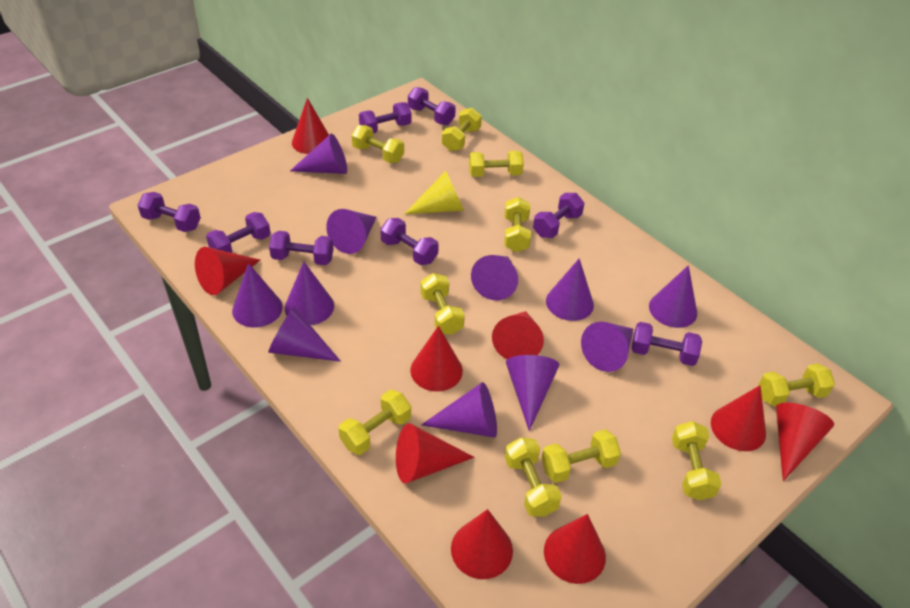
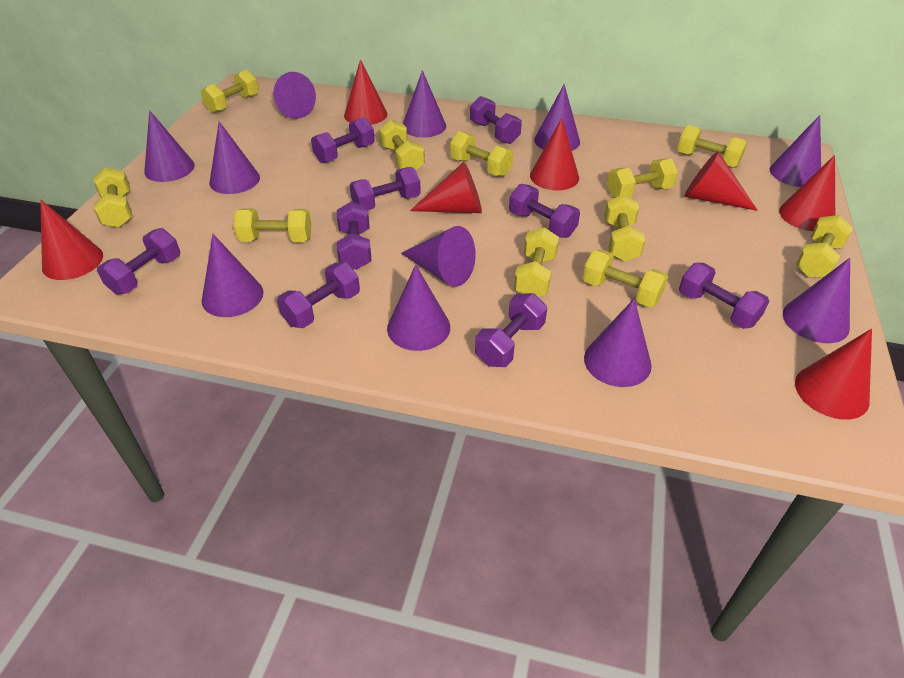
purple dumbbell: 8 -> 9
red cone: 9 -> 7
yellow cone: 1 -> 0
yellow dumbbell: 10 -> 11

